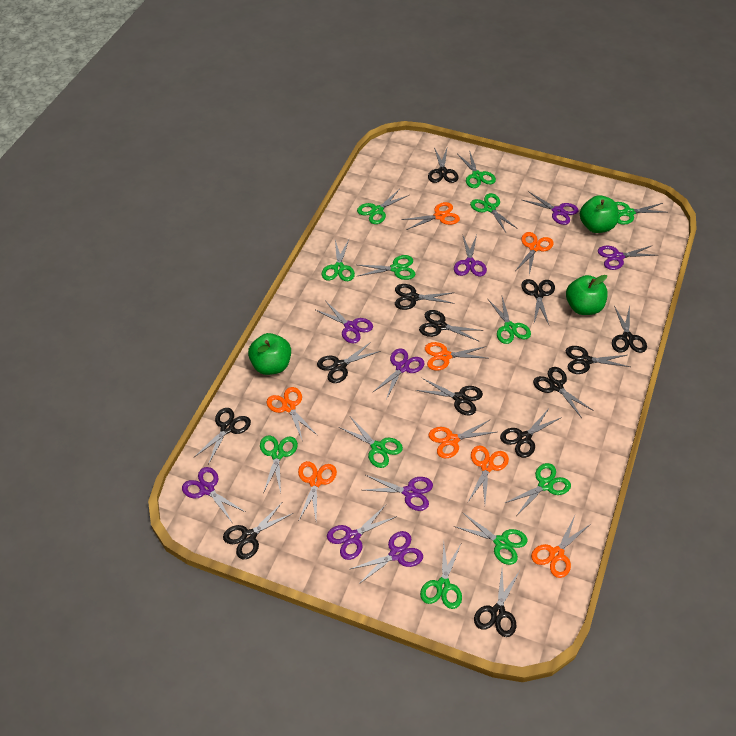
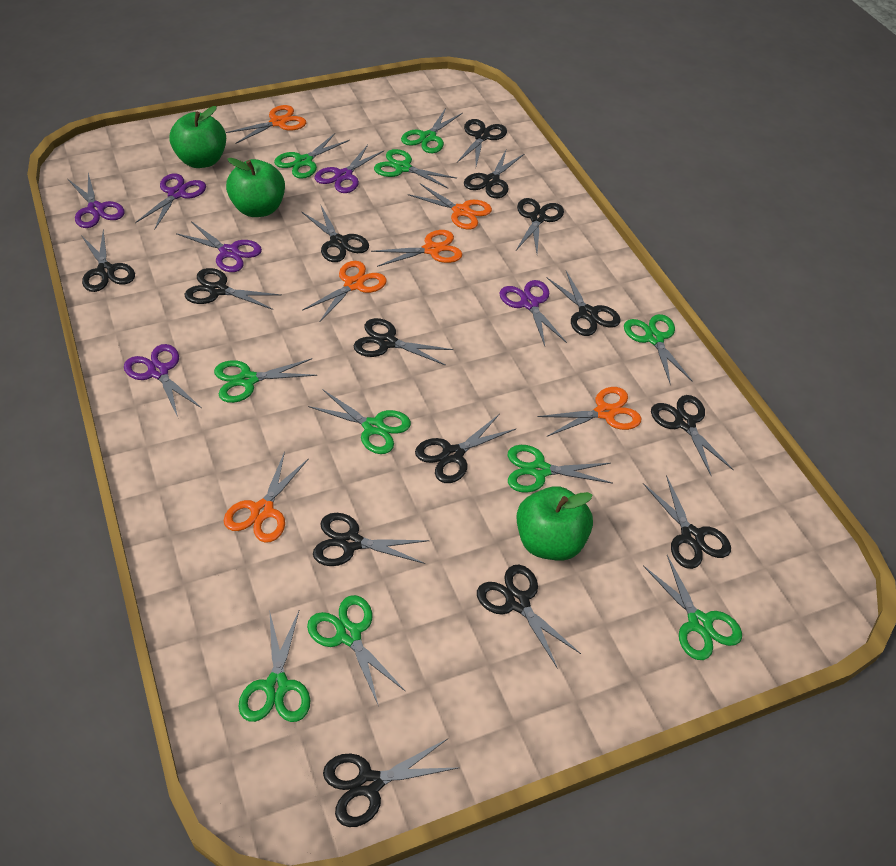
black scissors: 13 -> 14
green scissors: 12 -> 10
orange scissors: 8 -> 6
purple scissors: 9 -> 6

